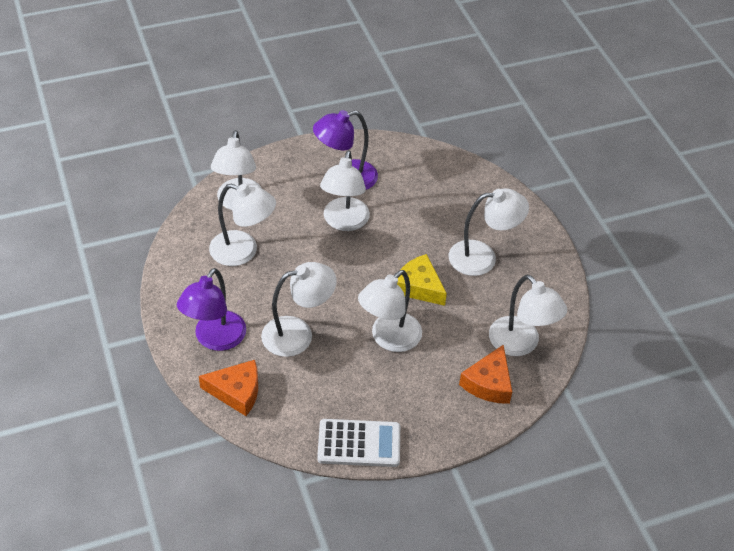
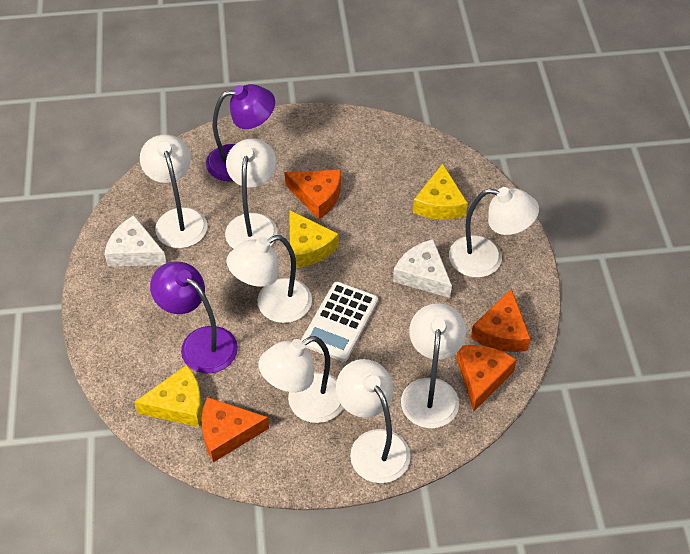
orange cheese: 2 -> 4
white cheese: 0 -> 2
yellow cheese: 1 -> 3

